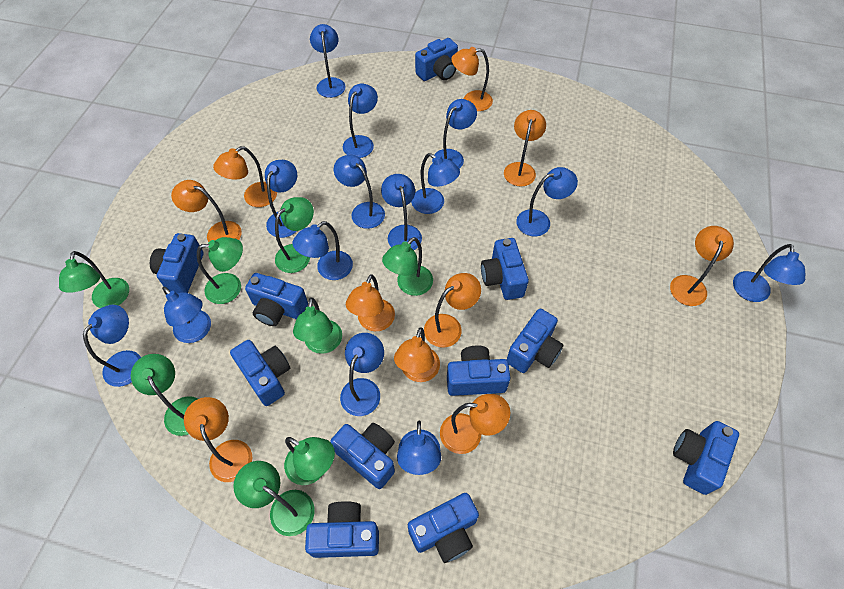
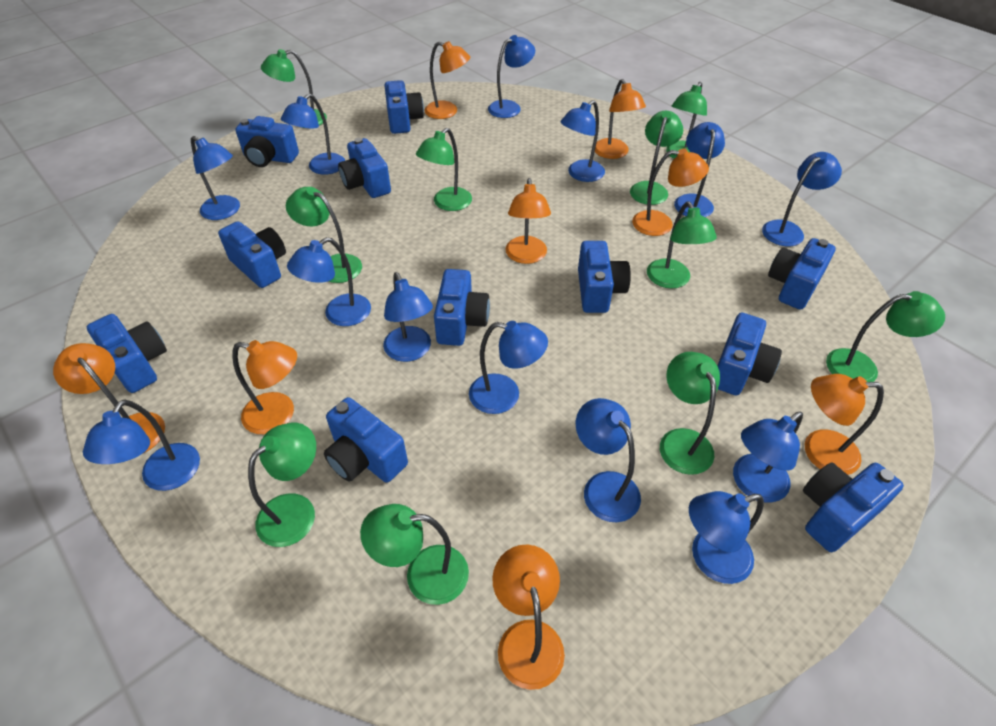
blue lamp: 14 -> 13
green lamp: 8 -> 10
orange lamp: 10 -> 8

